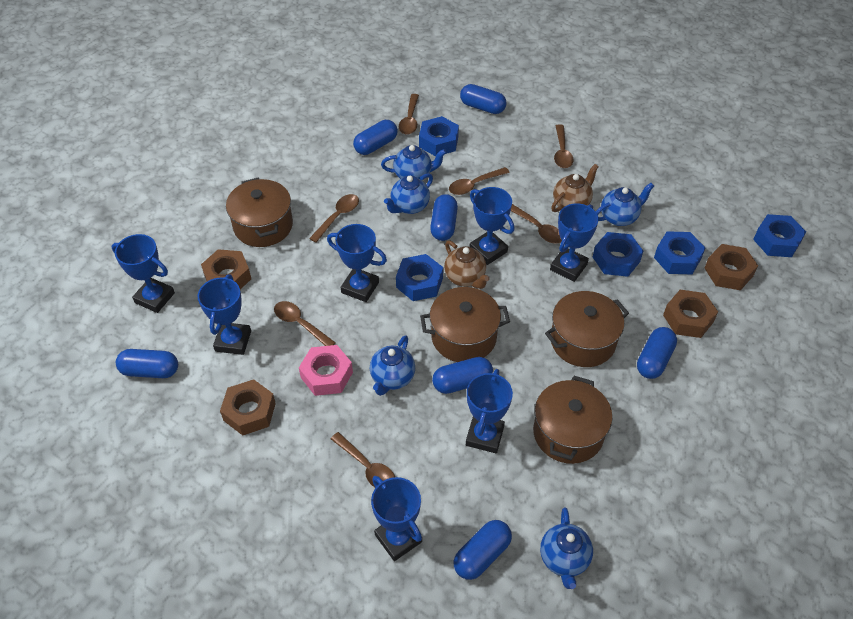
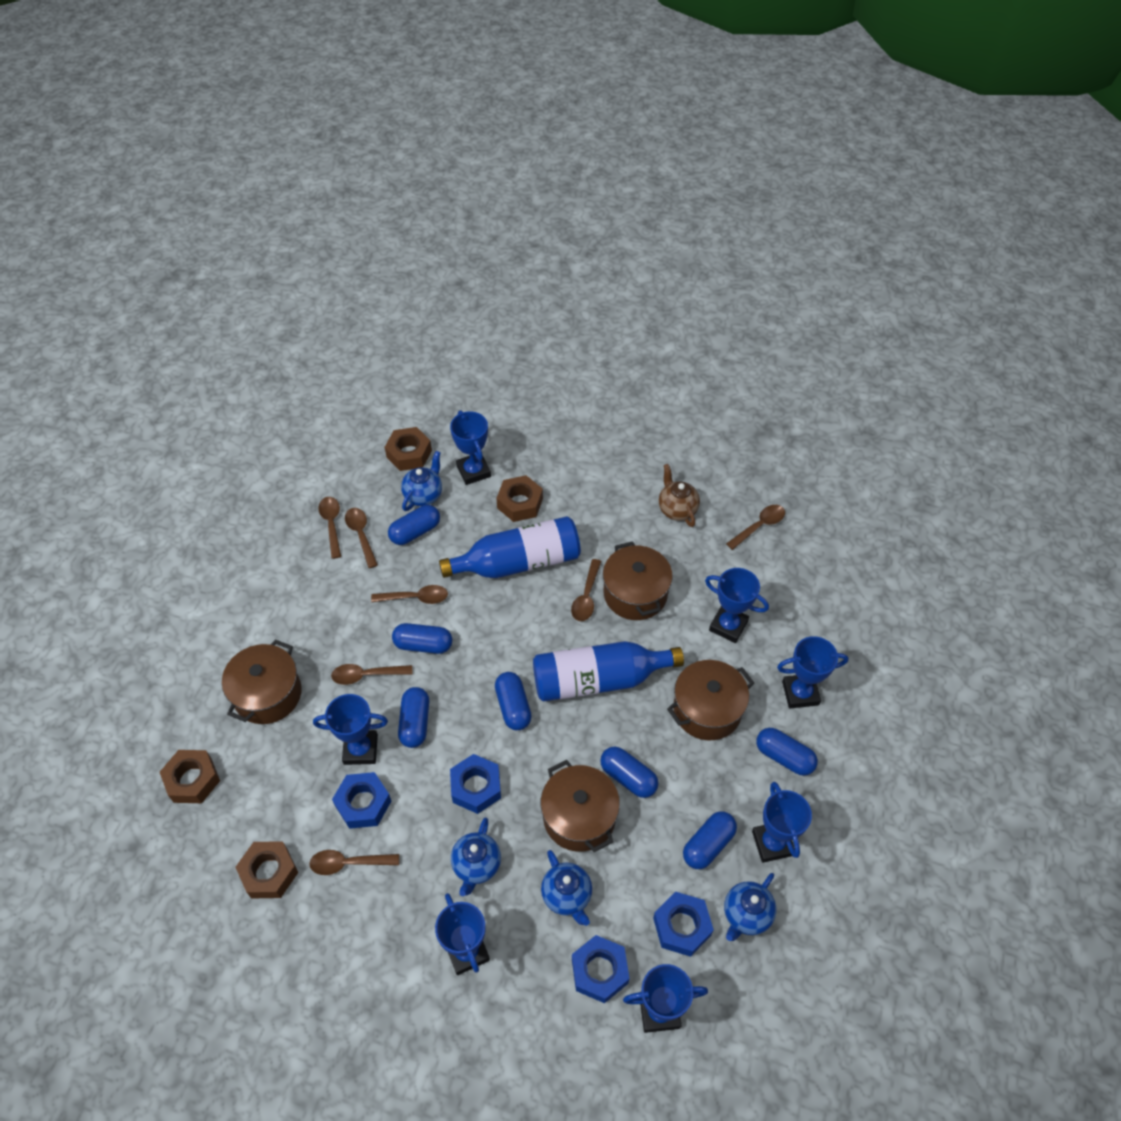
blue bottle: 0 -> 2
blue nut: 5 -> 4
blue teapot: 5 -> 4
brown teapot: 2 -> 1
pink nut: 1 -> 0

